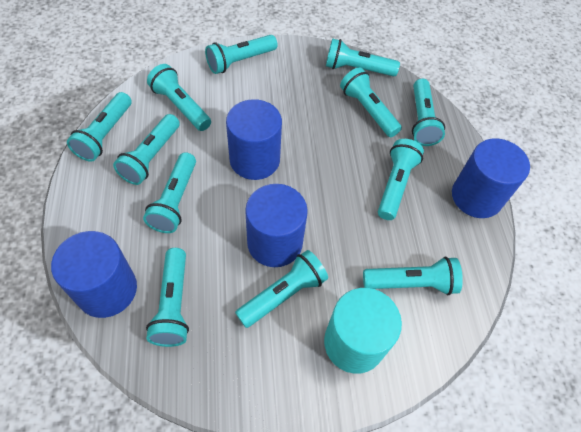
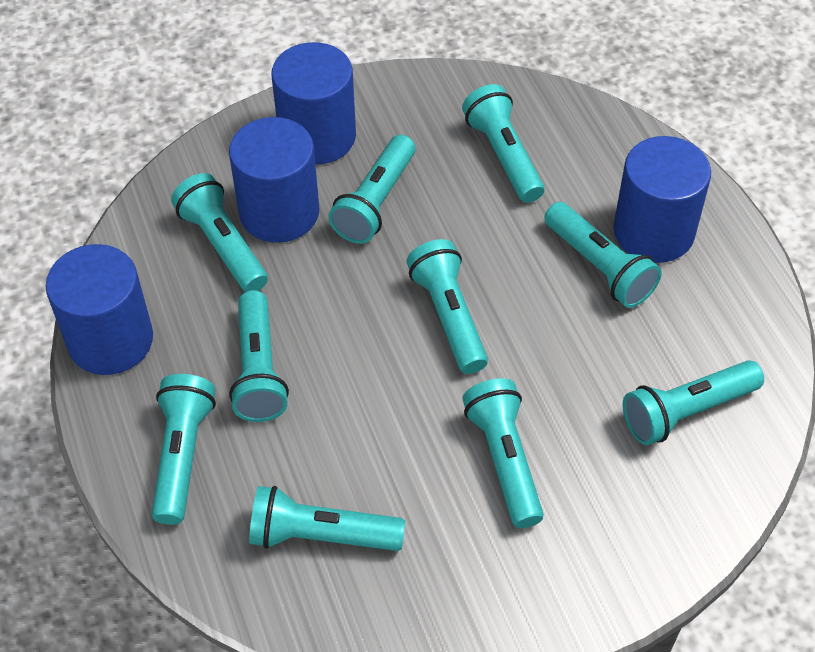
turquoise cylinder: 1 -> 0
turquoise flashlight: 12 -> 10

